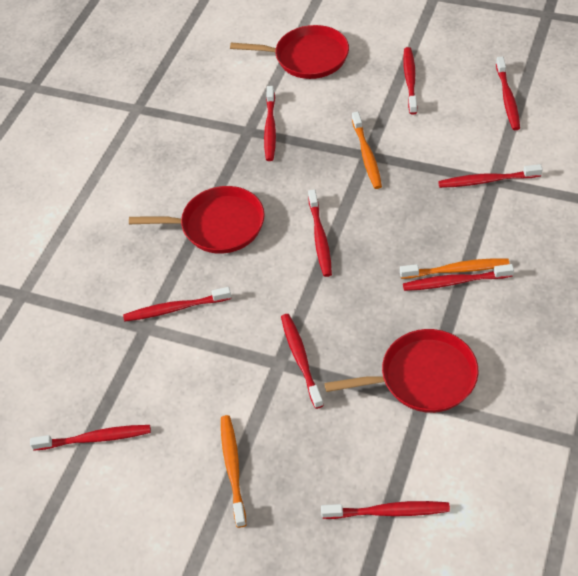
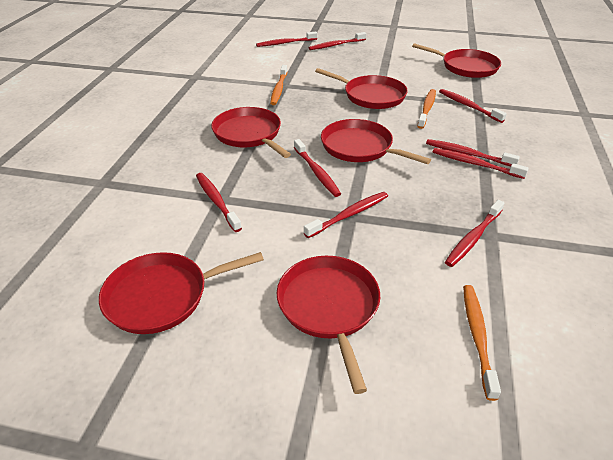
red pan: 3 -> 6
red toothbrush: 10 -> 9

